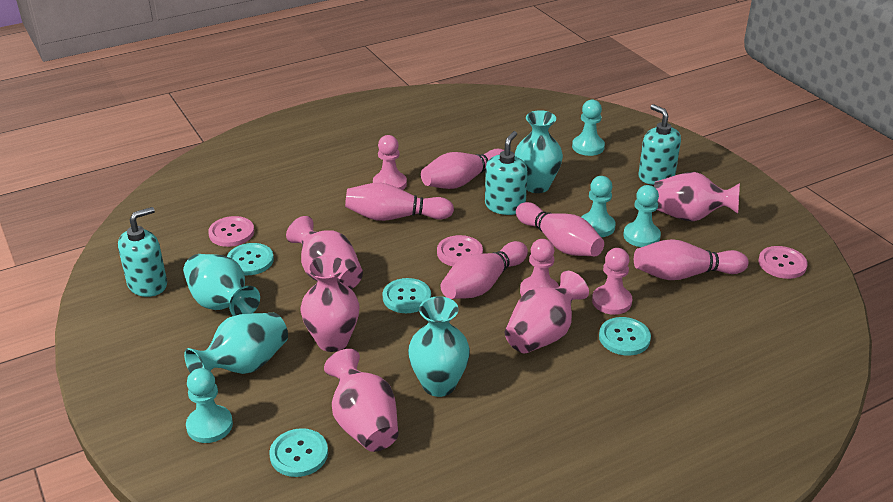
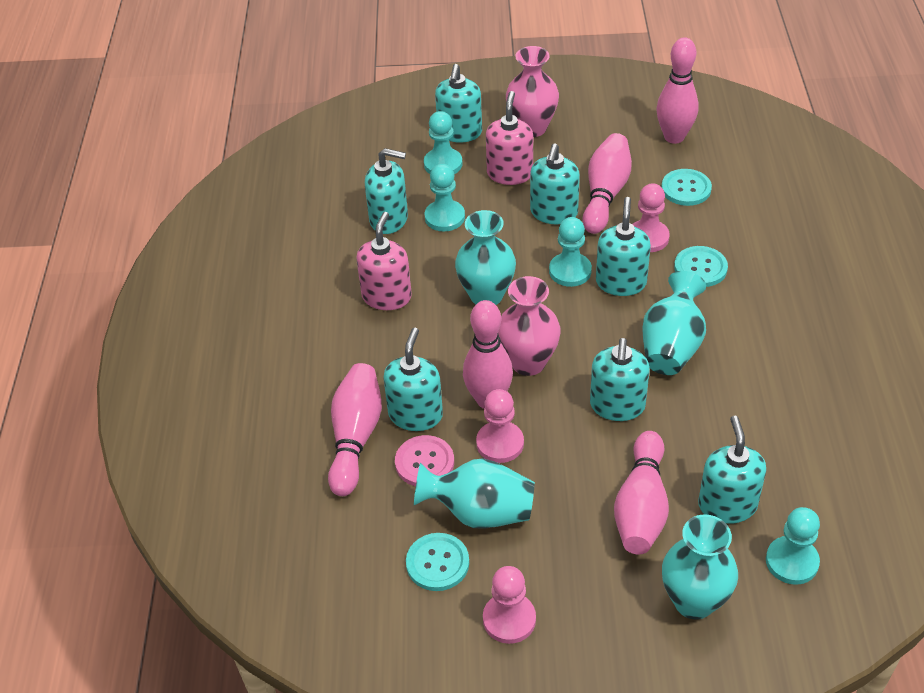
pink button: 3 -> 1
pink soap dispenser: 0 -> 2
pink vase: 5 -> 2
turquoise button: 4 -> 3
turquoise soap dispenser: 3 -> 7

